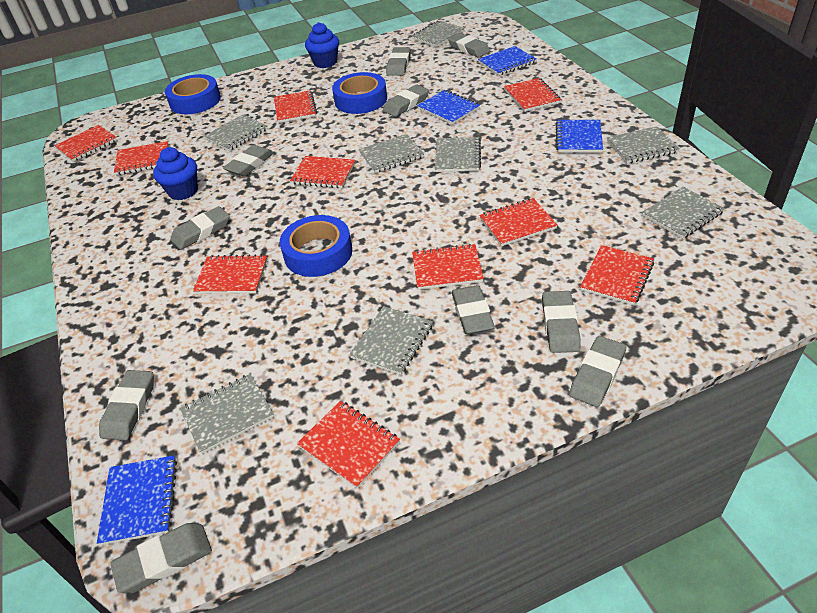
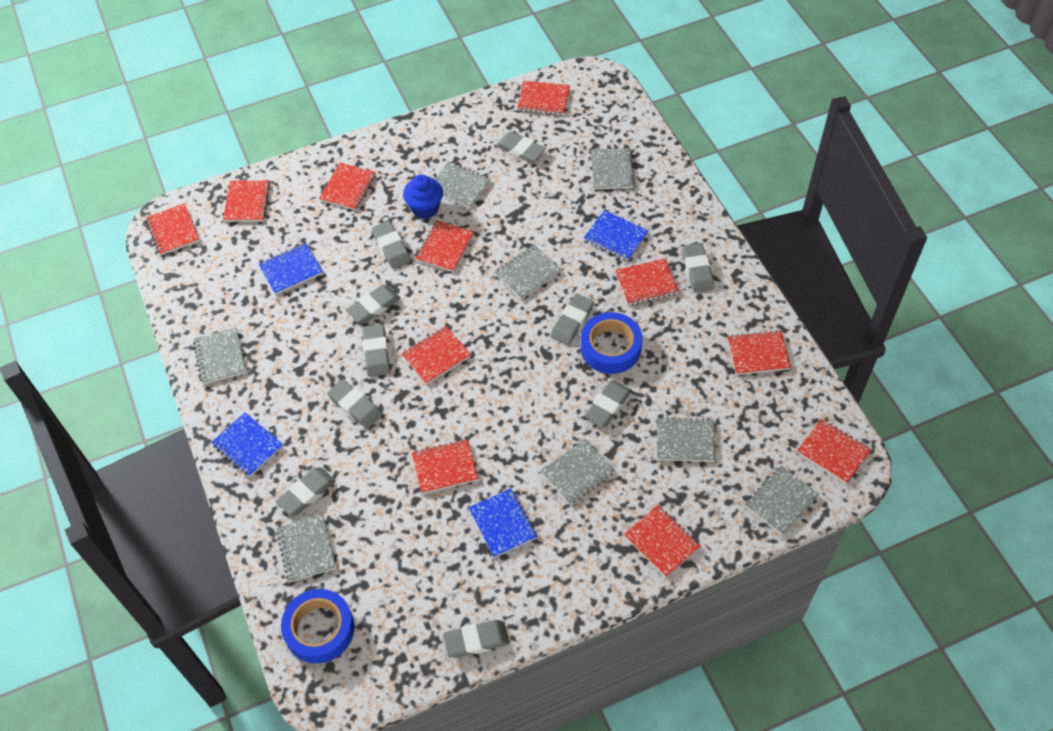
blue cupcake: 2 -> 1
blue tape: 3 -> 2
red notebook: 10 -> 11

